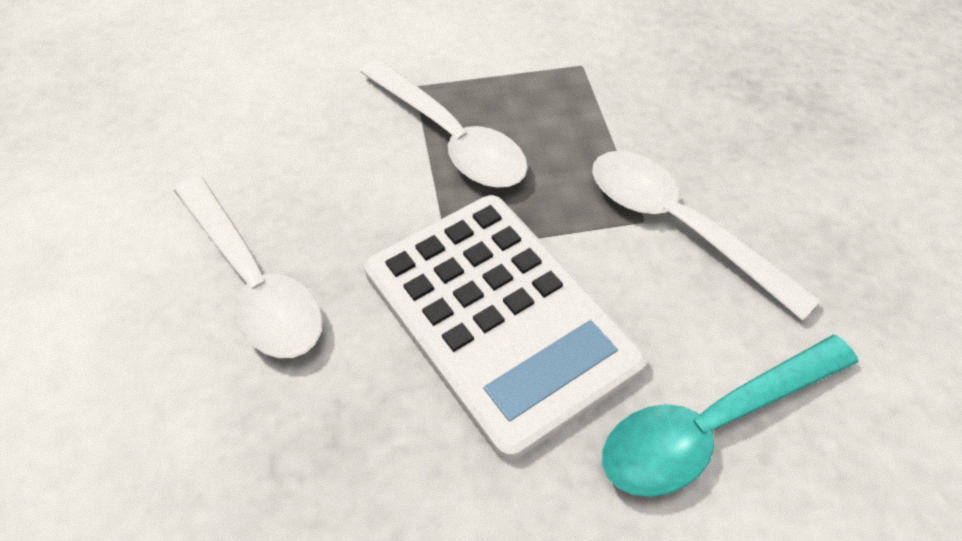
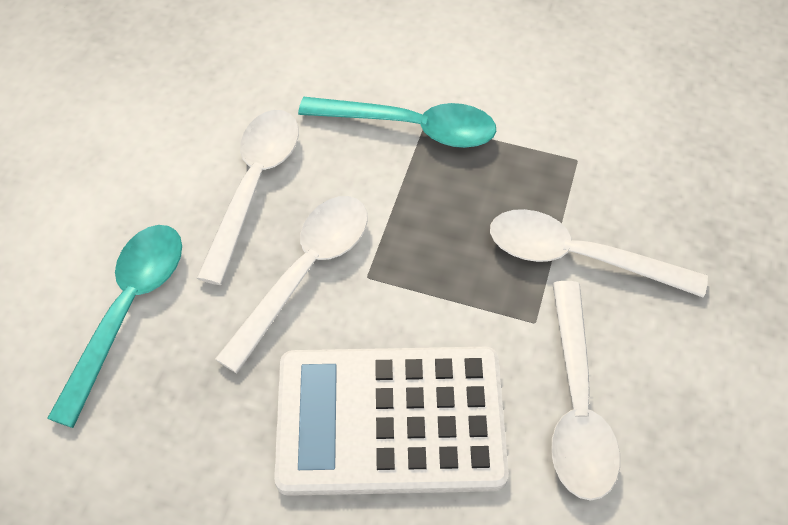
turquoise spoon: 1 -> 2
white spoon: 3 -> 4

